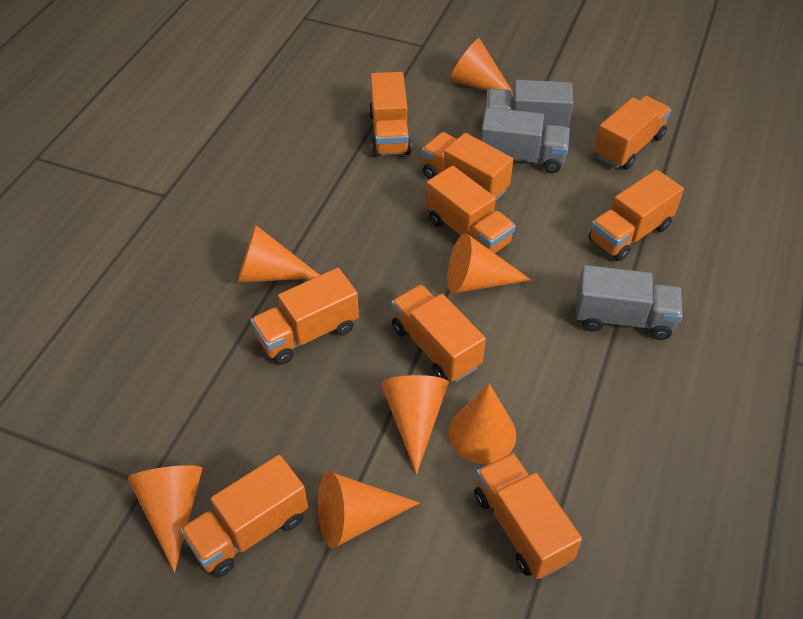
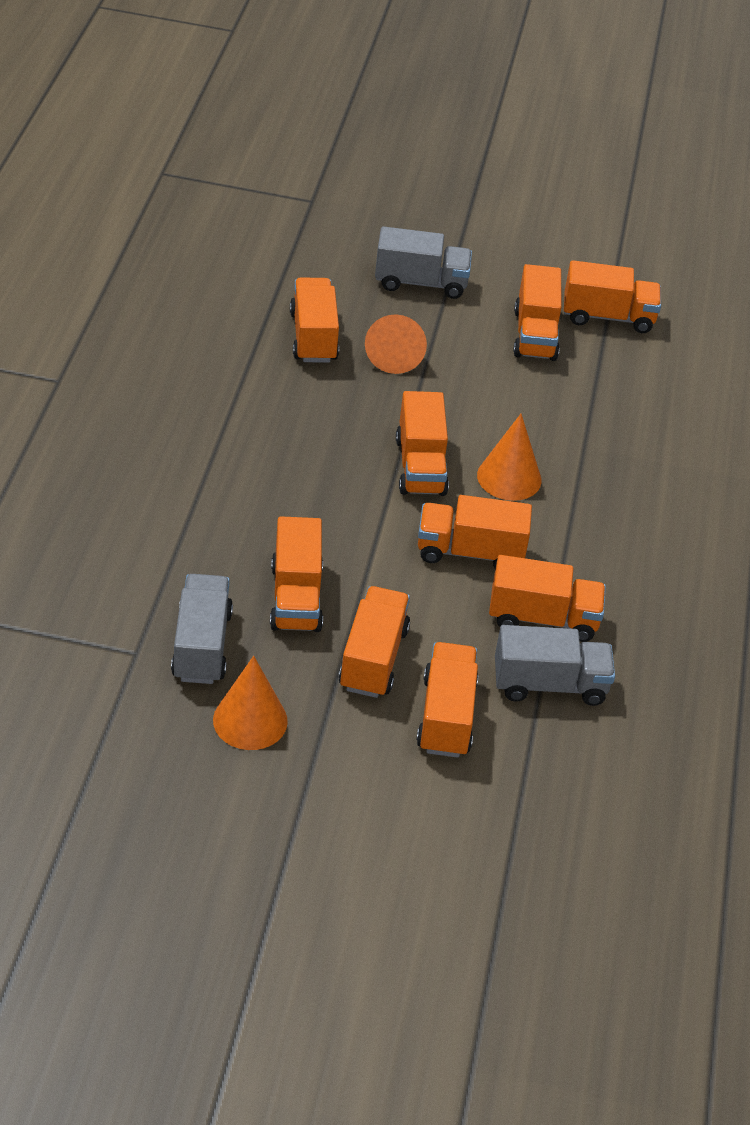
orange cone: 7 -> 3

